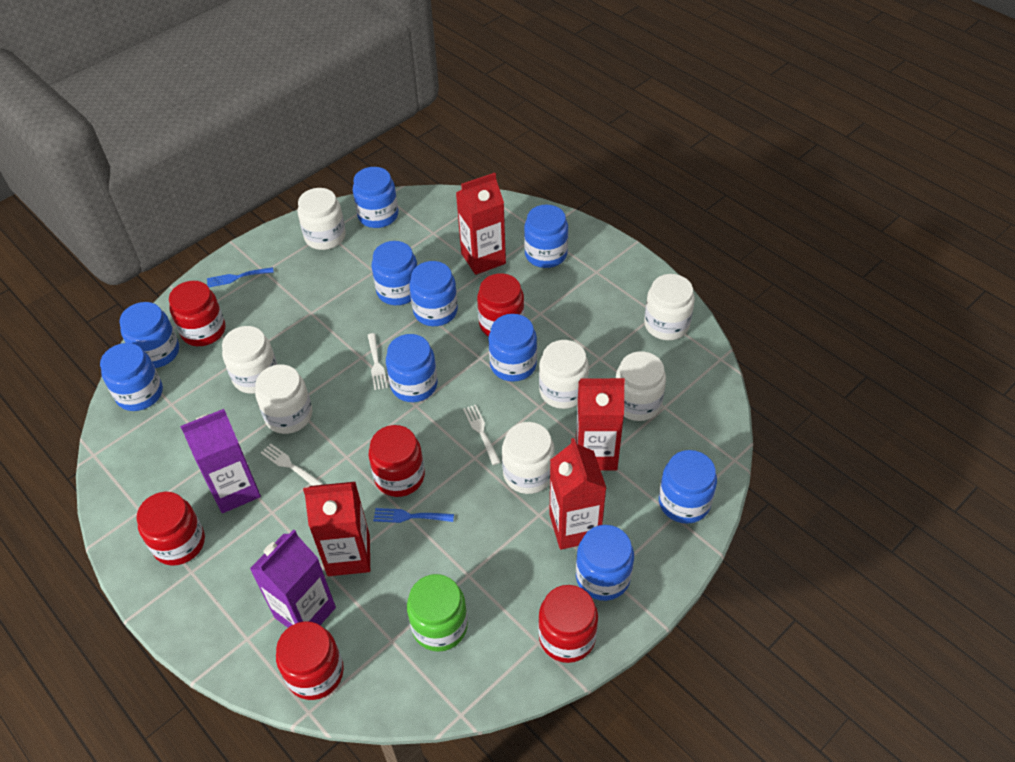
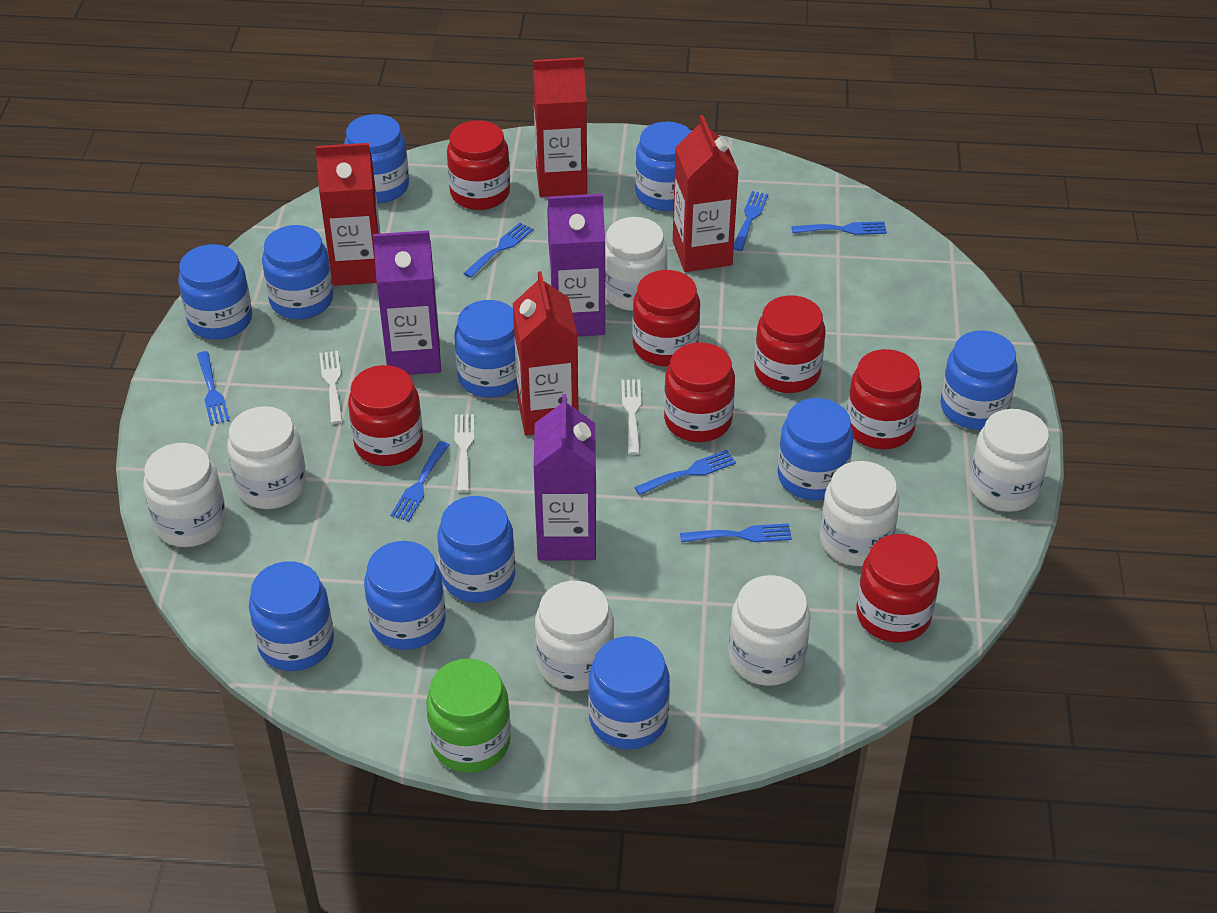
blue fork: 2 -> 7
blue jar: 10 -> 11
purple carton: 2 -> 3
red jar: 6 -> 7

